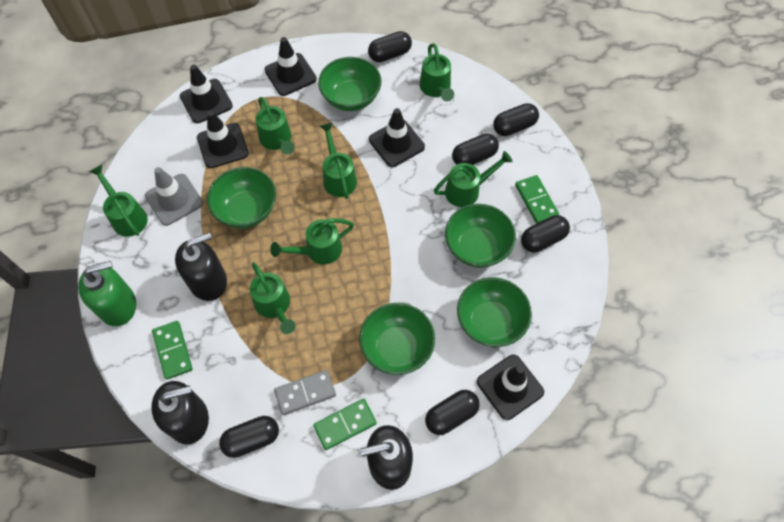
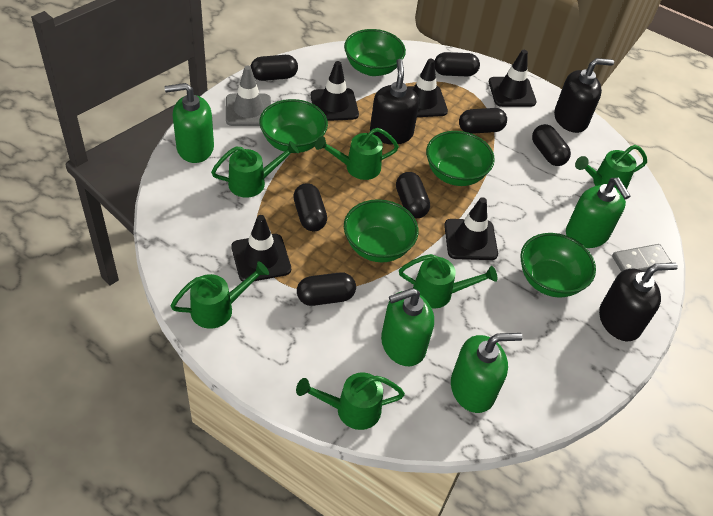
black capsule: 6 -> 7
green domino: 3 -> 0
green soap dispenser: 1 -> 4
green watering can: 7 -> 6

